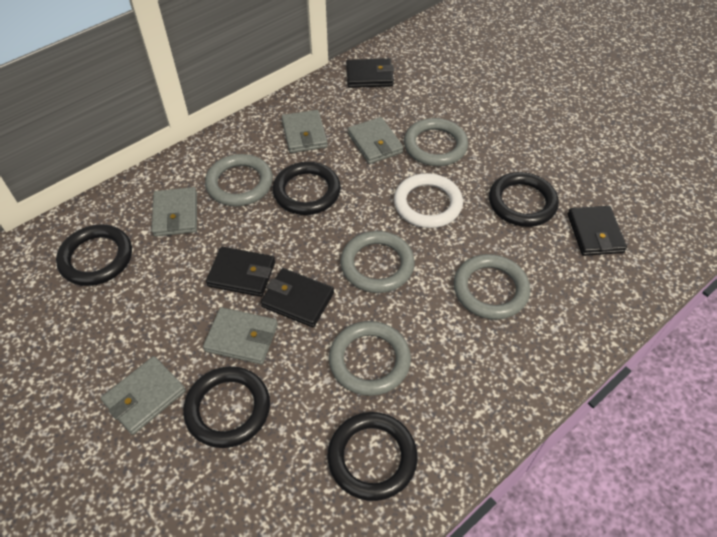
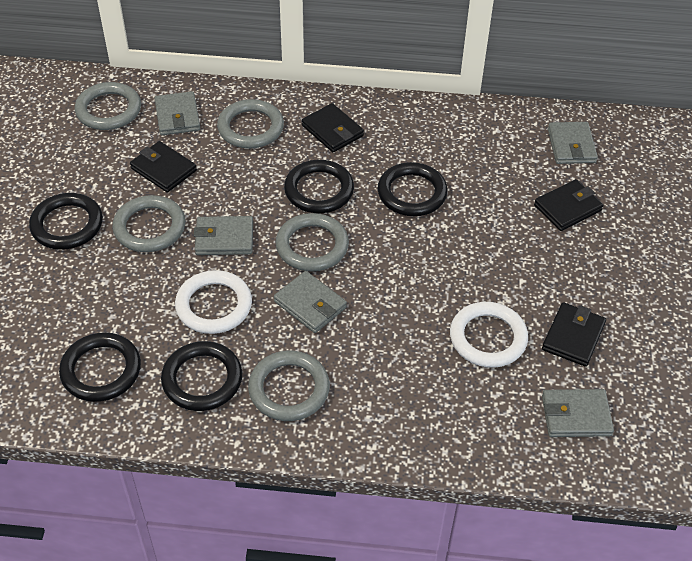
white ring: 1 -> 2

